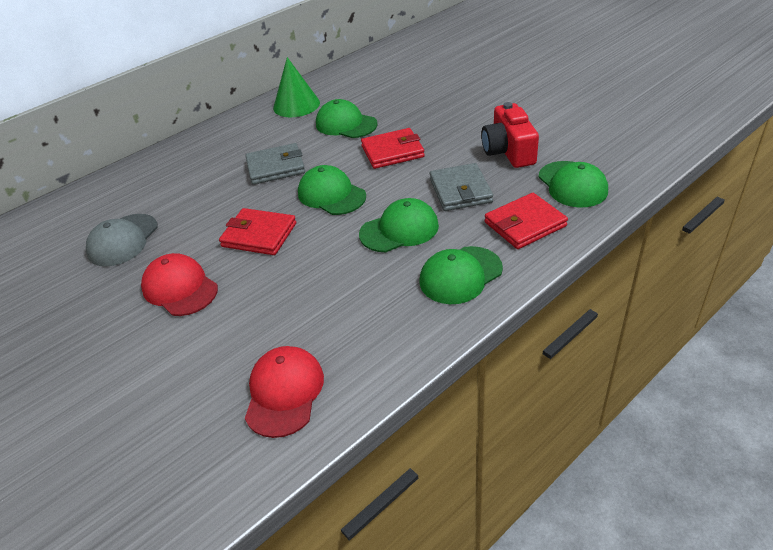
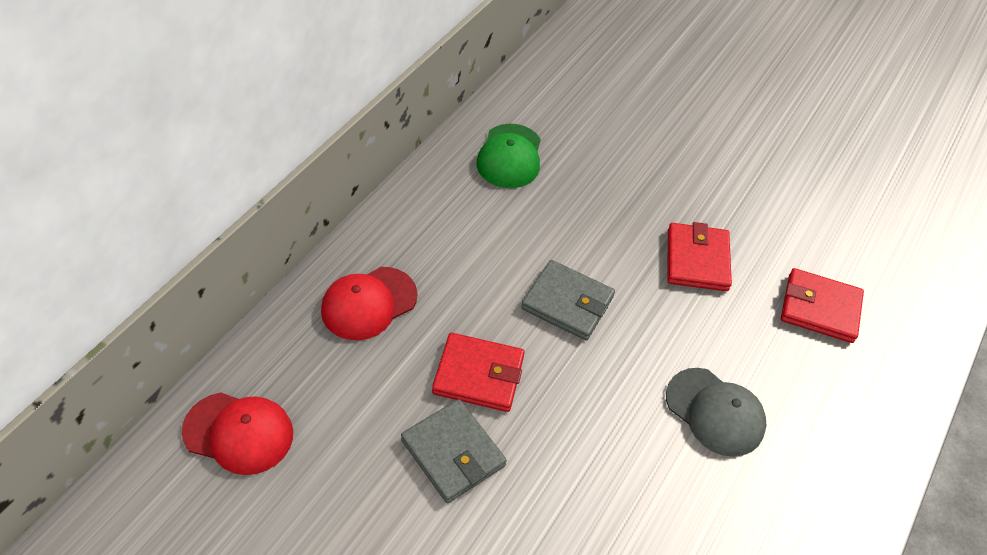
green cap: 5 -> 1
green cone: 1 -> 0
red camera: 1 -> 0

